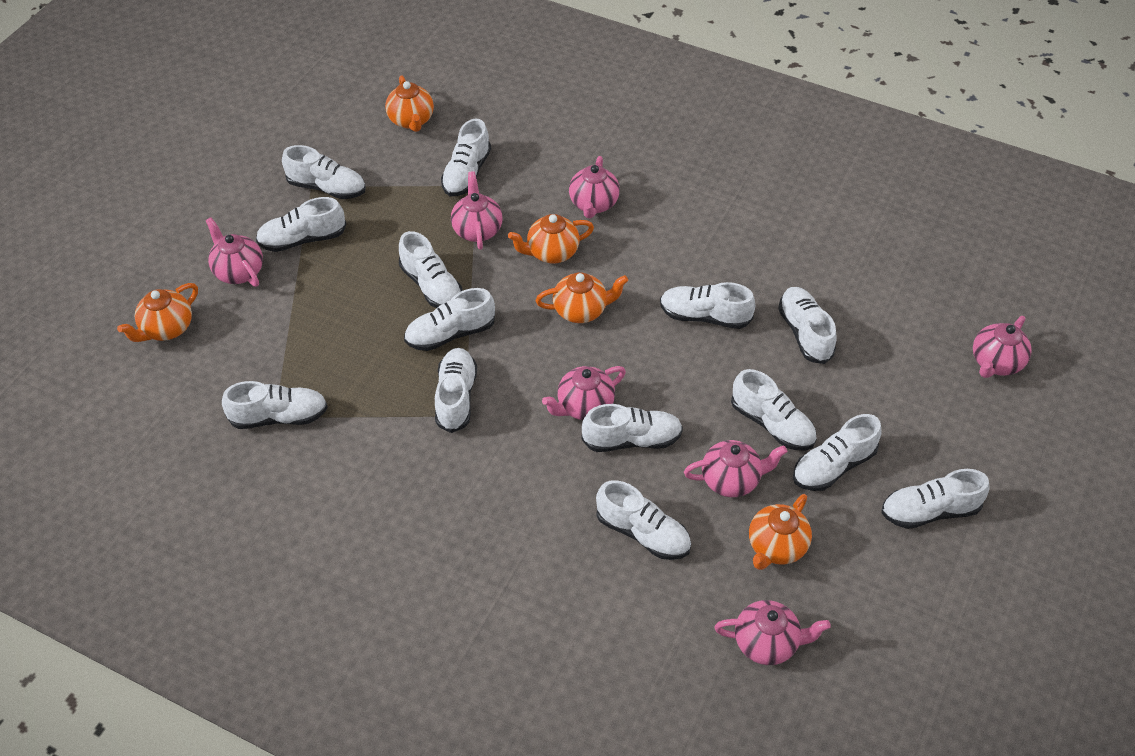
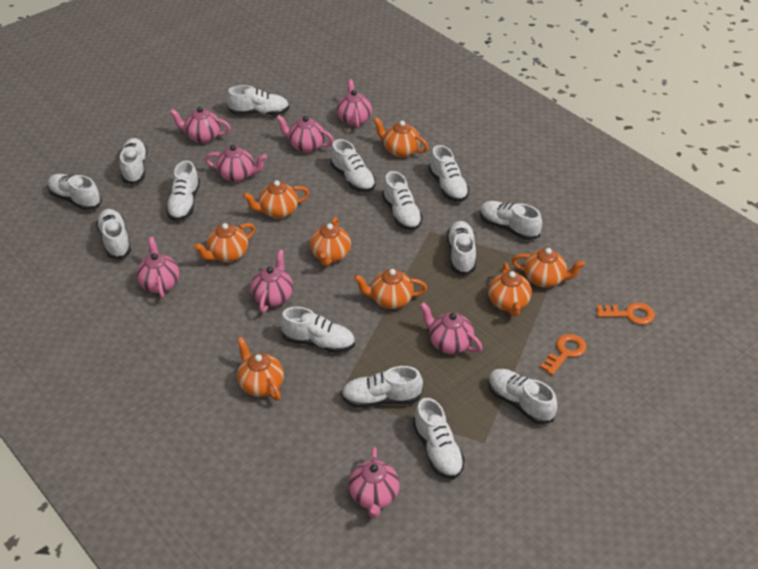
orange key: 0 -> 2
orange teapot: 5 -> 8
pink teapot: 7 -> 8

